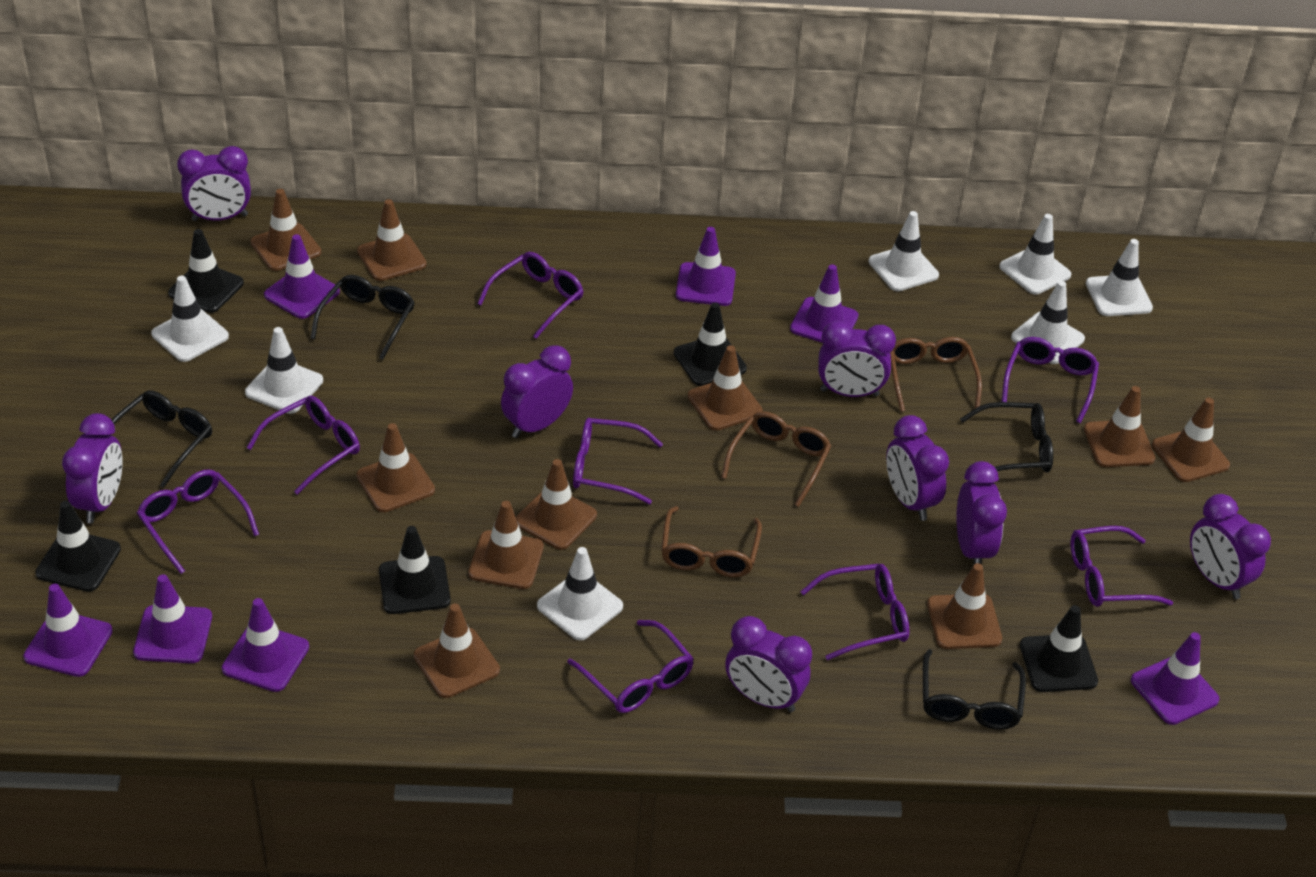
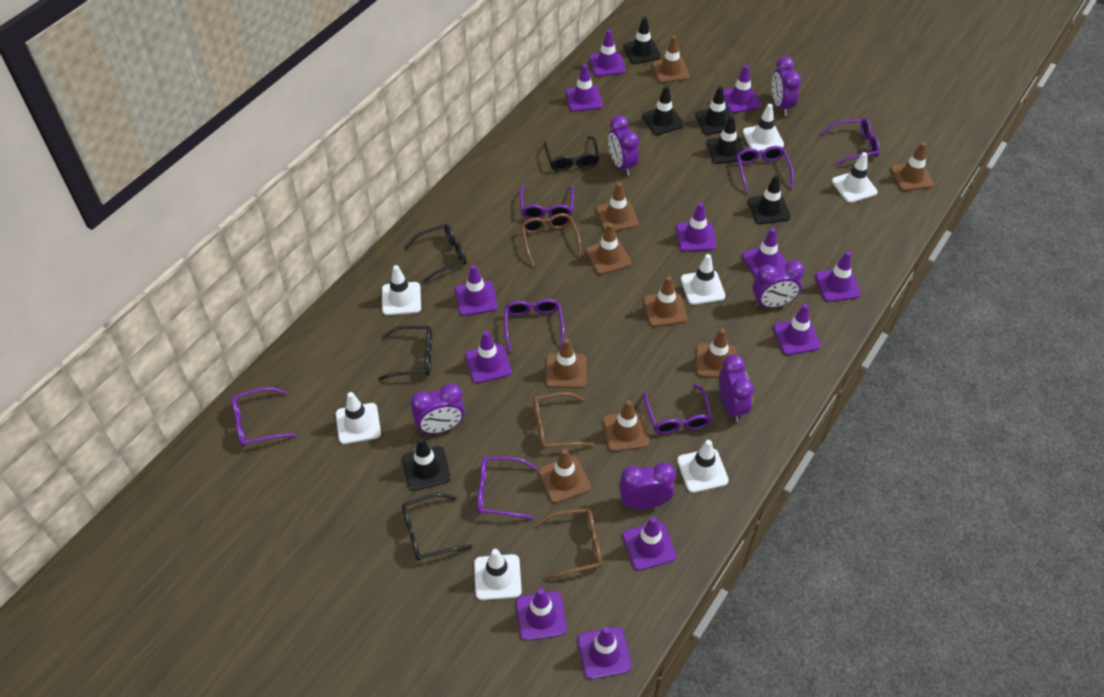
black traffic cone: 5 -> 6
brown traffic cone: 10 -> 9
purple clock: 8 -> 6
purple glasses: 8 -> 7
purple traffic cone: 7 -> 12

